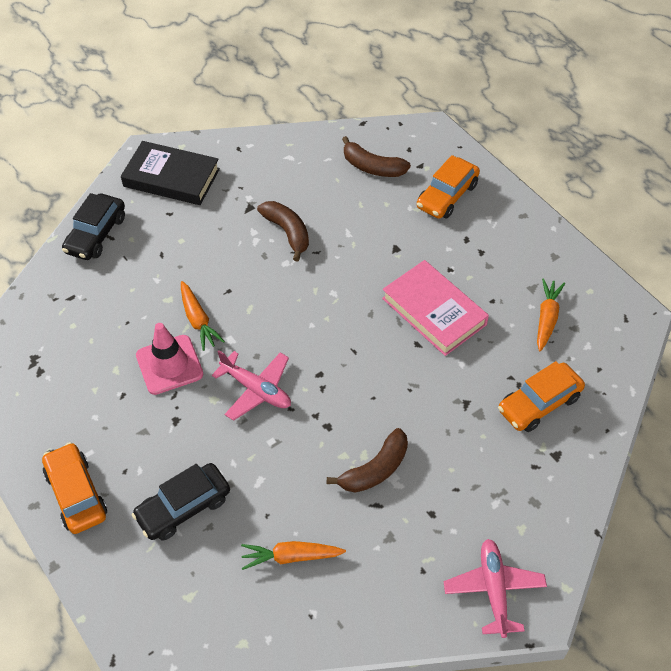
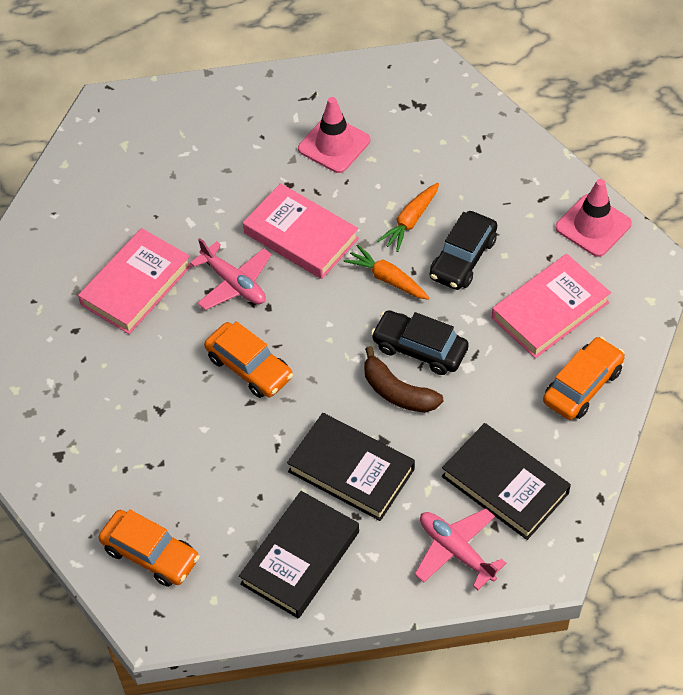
black book: 1 -> 3
brown banana: 3 -> 1
orange carrot: 3 -> 2
pink book: 1 -> 3
pink traffic cone: 1 -> 2

